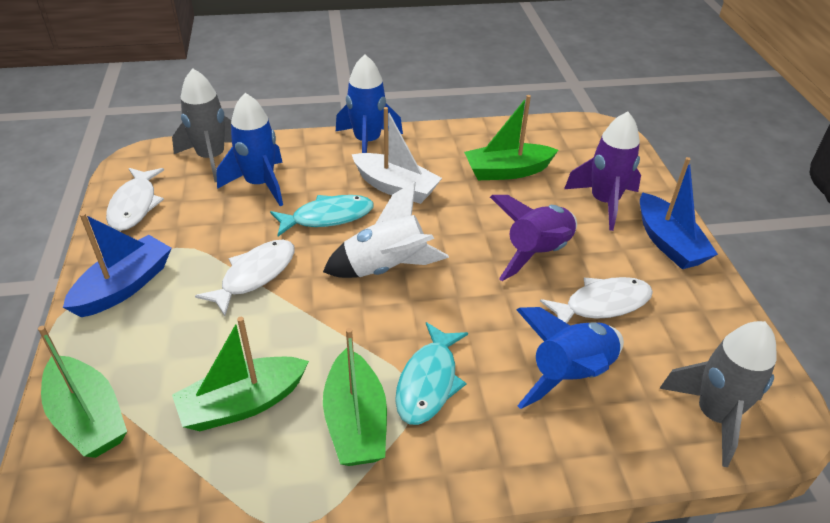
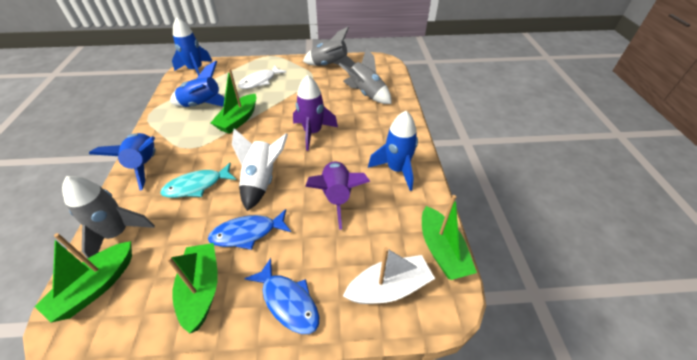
blue boat: 2 -> 0
blue fish: 0 -> 2
blue rocket: 3 -> 4
grey rocket: 2 -> 3
turquoise fish: 2 -> 1
white fish: 3 -> 1

